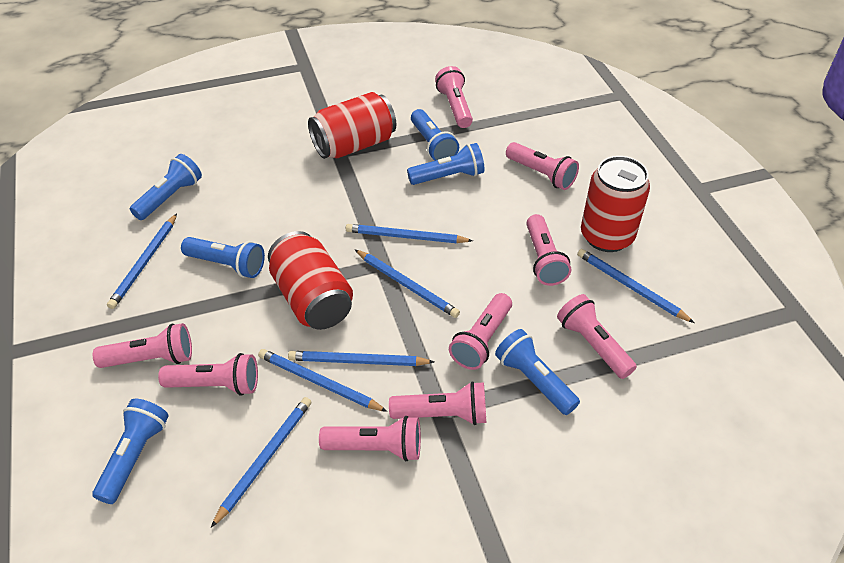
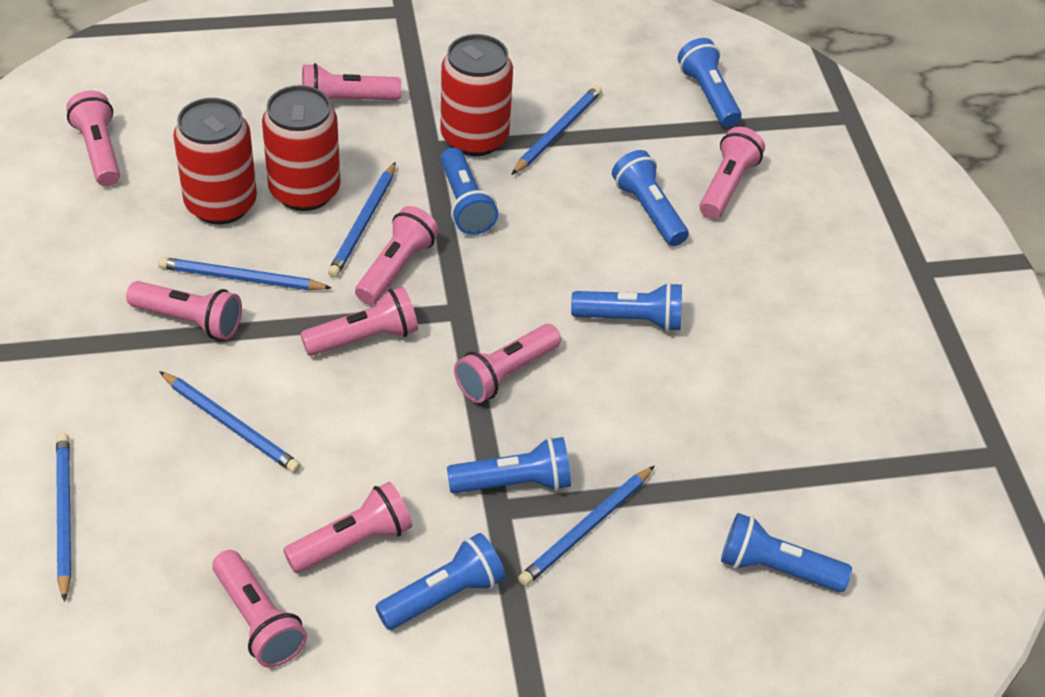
blue flashlight: 6 -> 7
blue pencil: 7 -> 6

